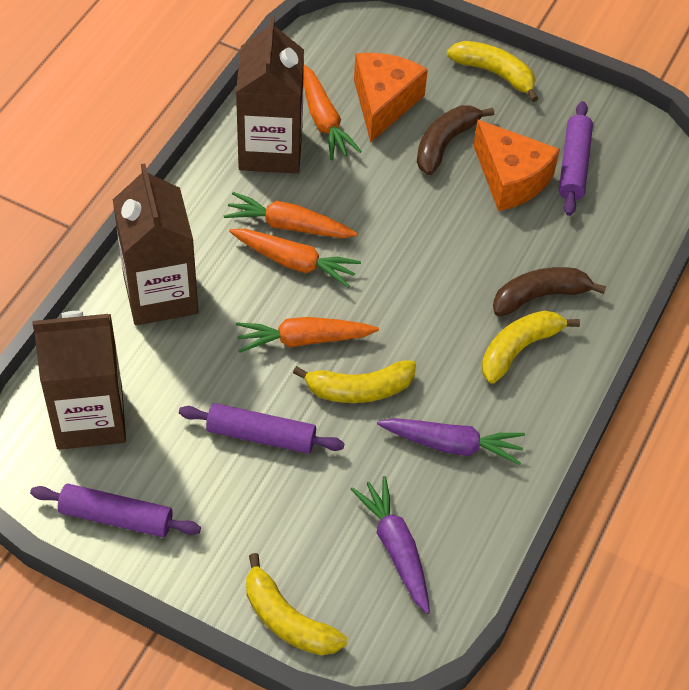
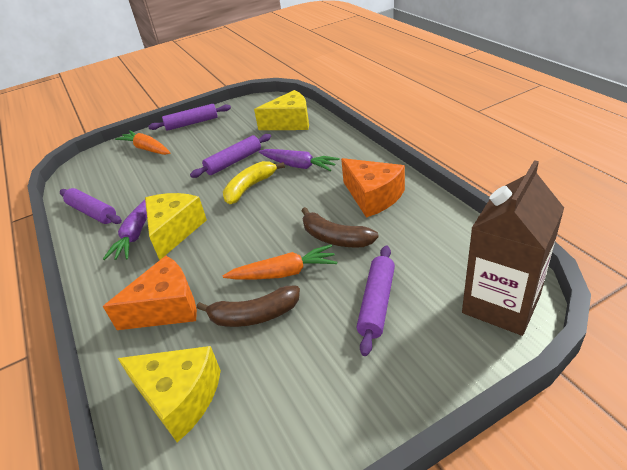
brown carton: 3 -> 1
orange carrot: 4 -> 2
purple rolling pin: 3 -> 4
yellow banana: 4 -> 1
yellow cheese: 0 -> 3

